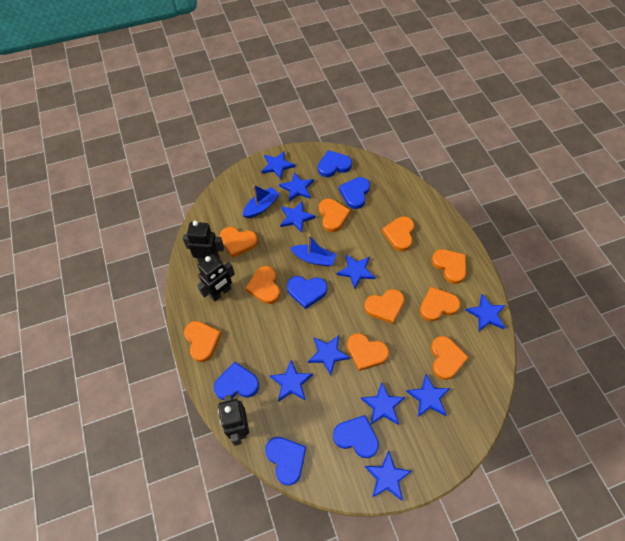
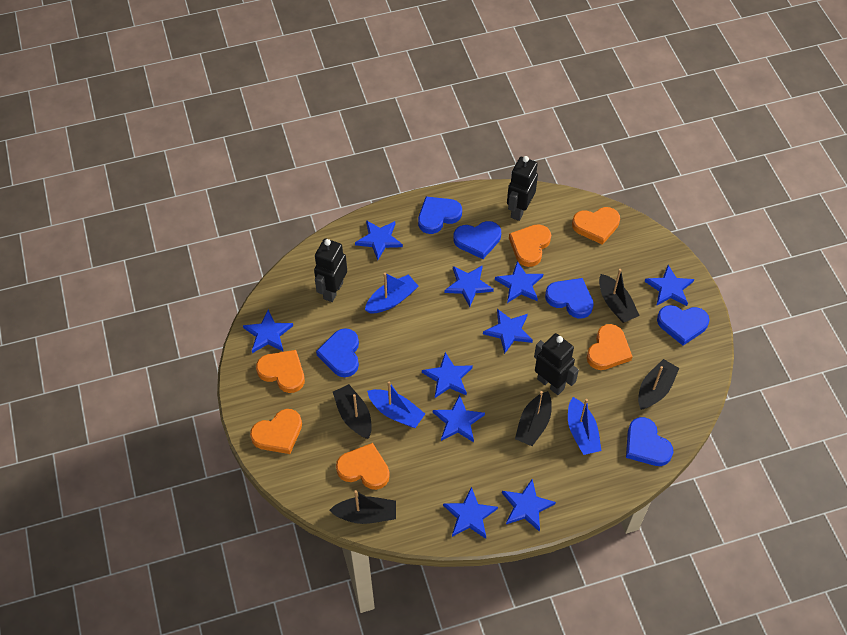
black boat: 0 -> 5
blue boat: 2 -> 3
orange heart: 10 -> 6

